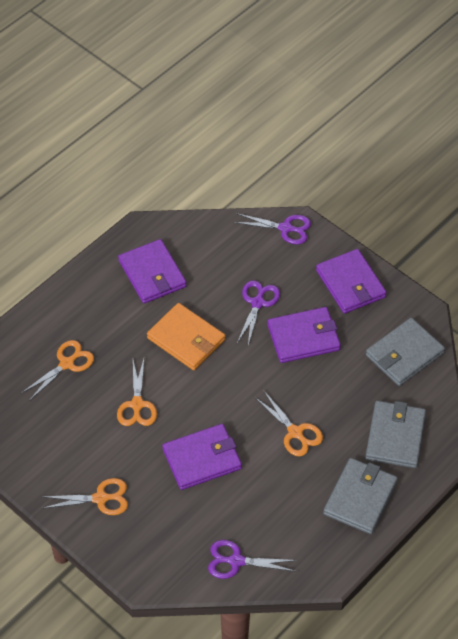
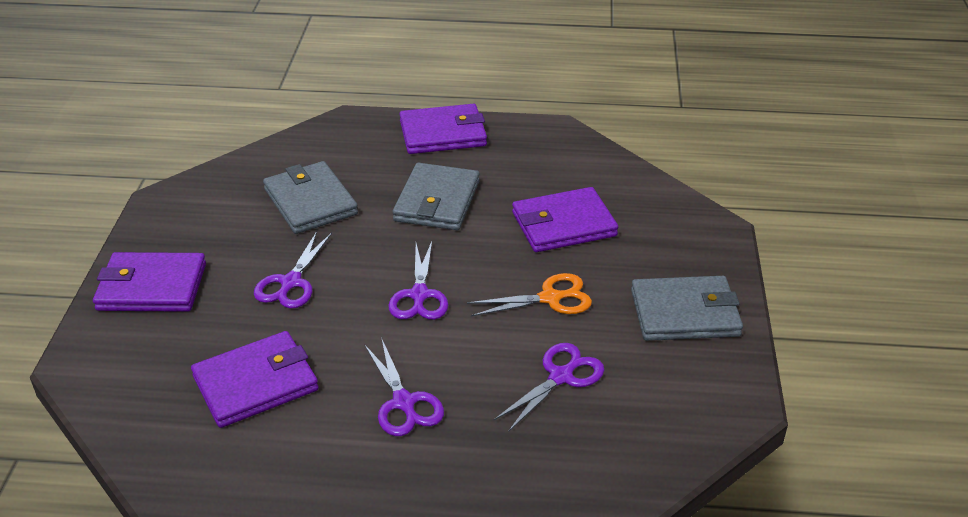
orange scissors: 4 -> 1
orange wallet: 1 -> 0
purple scissors: 3 -> 4

